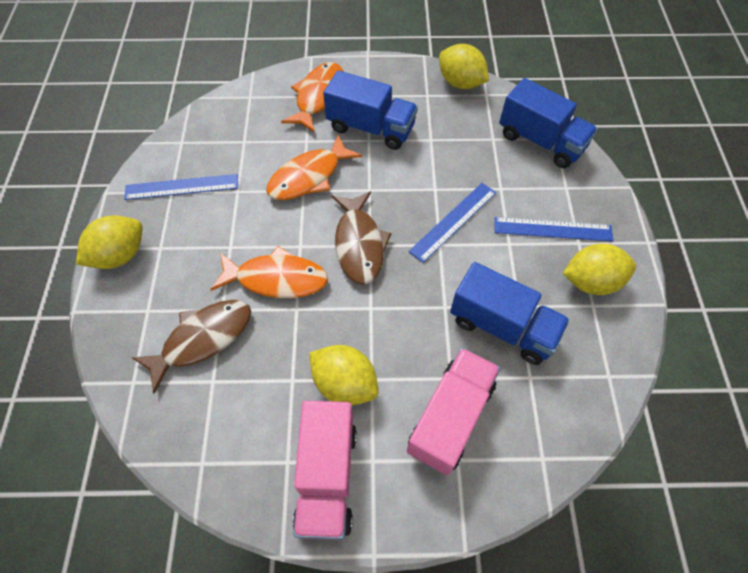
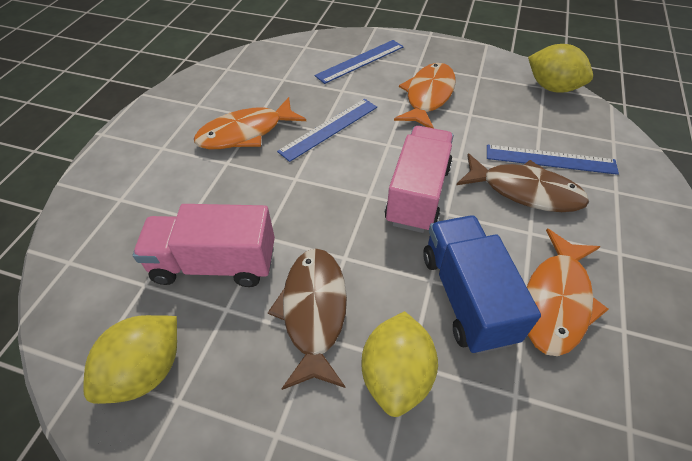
blue truck: 3 -> 1
yellow lemon: 4 -> 3

